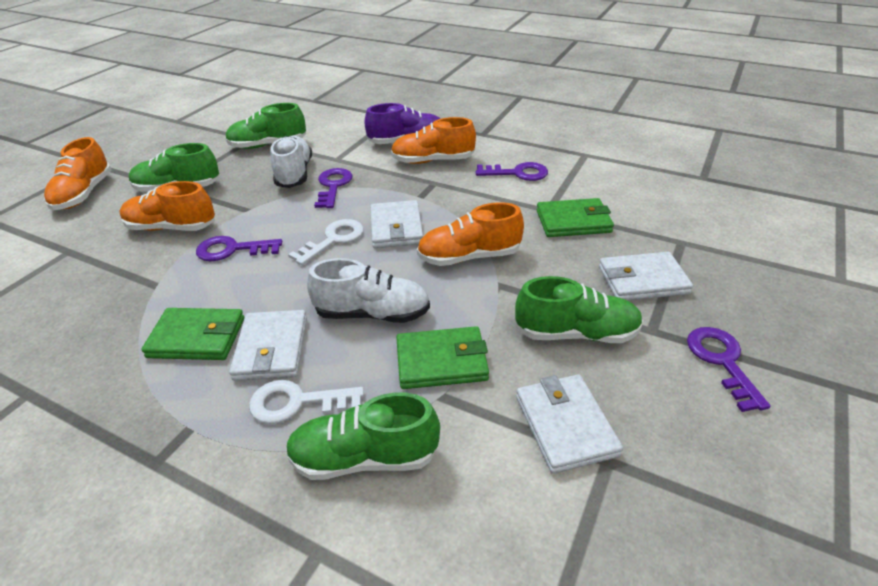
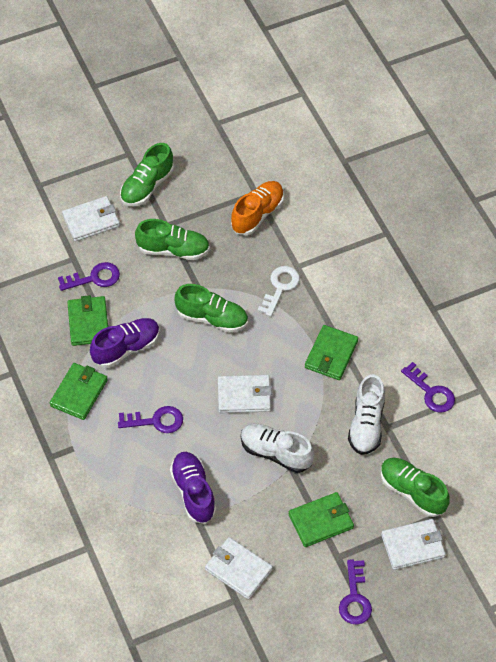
green wallet: 3 -> 4
orange shoe: 4 -> 1
purple shoe: 1 -> 2
white key: 2 -> 1

